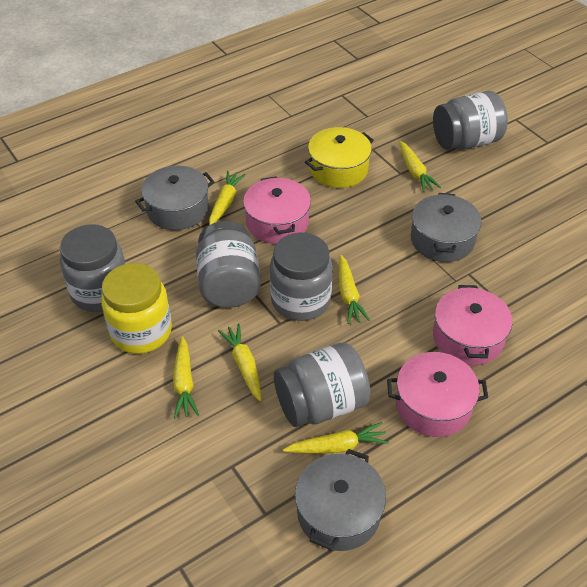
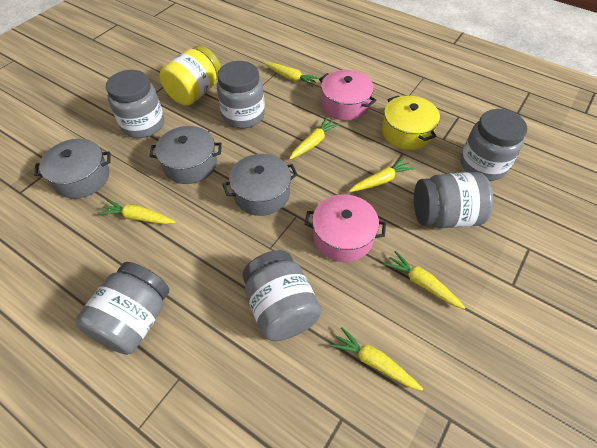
grey jar: 5 -> 6
pink pot: 3 -> 2

